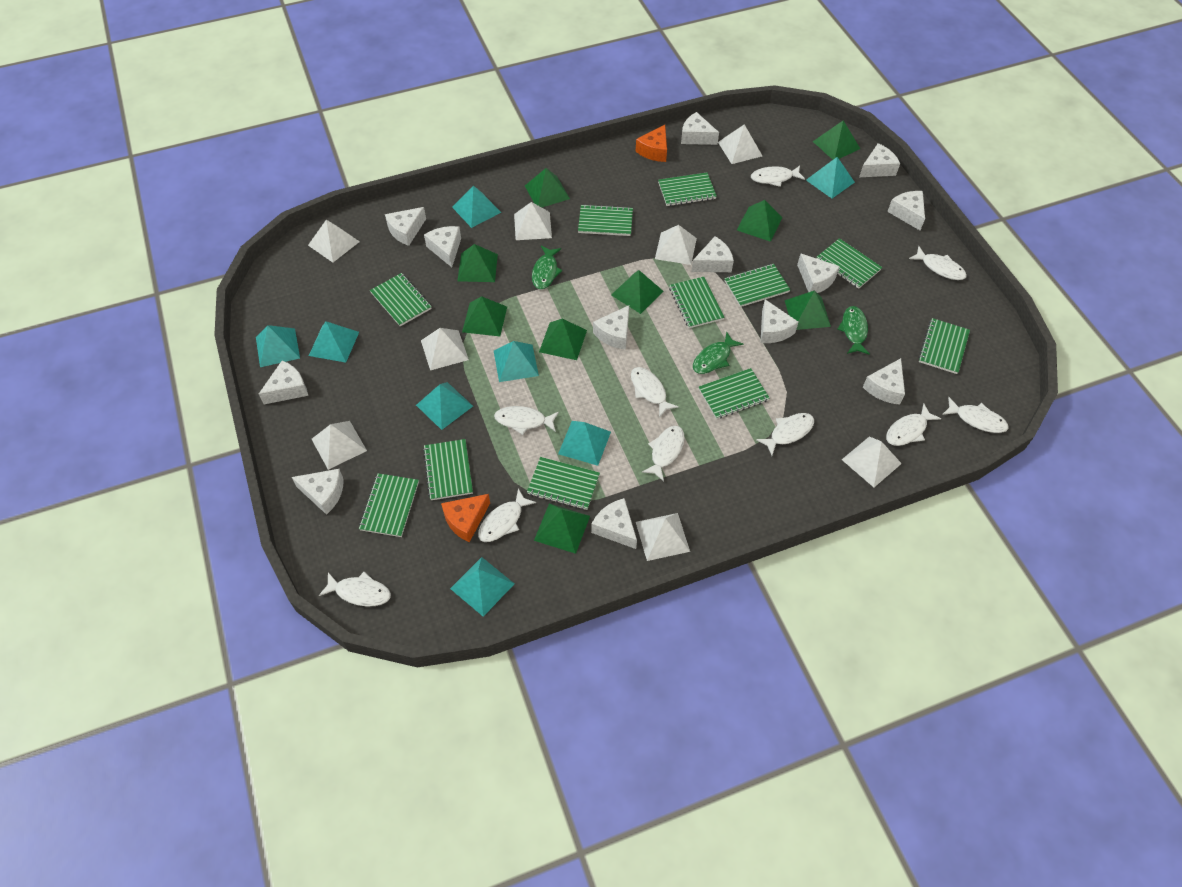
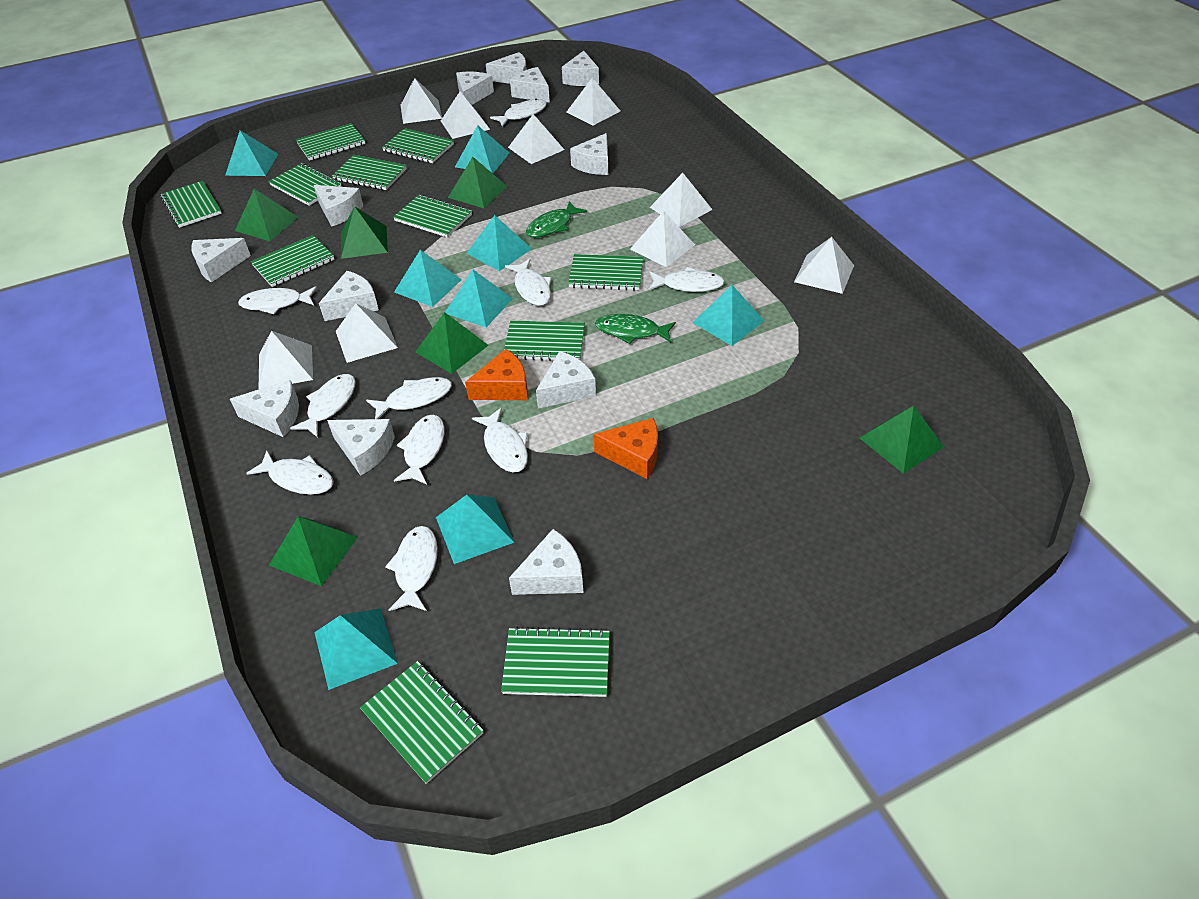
green fish: 3 -> 2
green pyramid: 9 -> 6
white cheese: 13 -> 12
white pyramid: 8 -> 9

